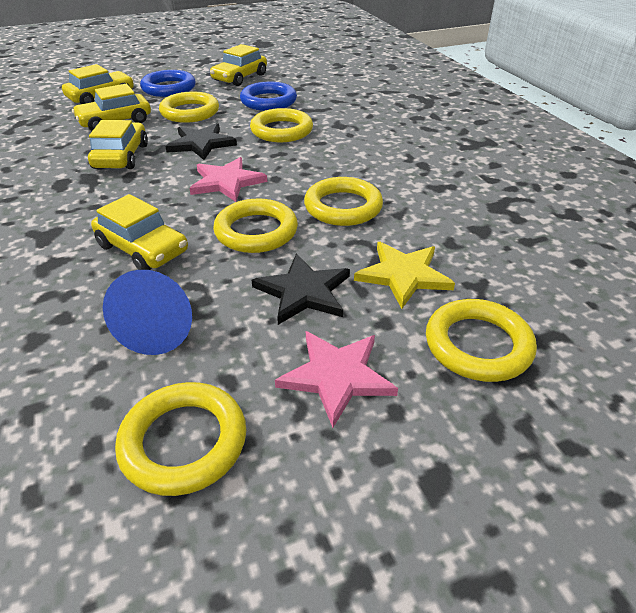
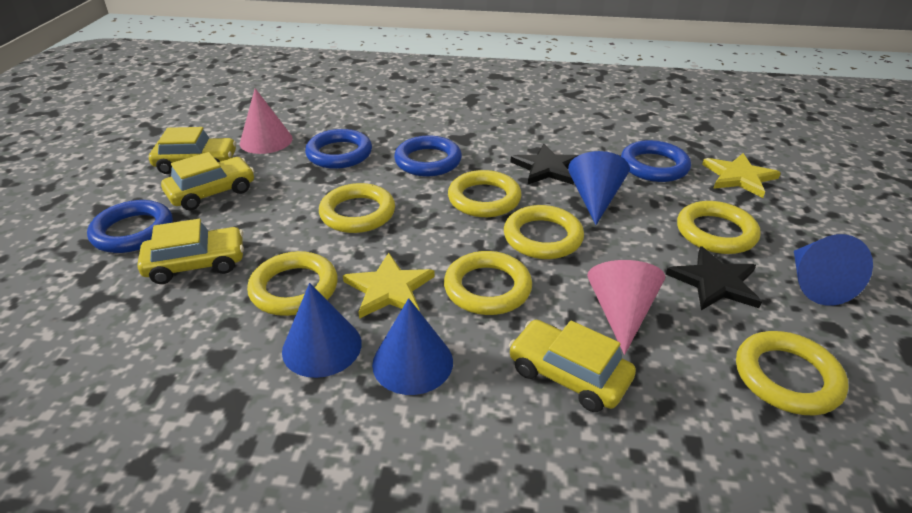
blue cone: 1 -> 4
blue ring: 2 -> 4
pink cone: 0 -> 2
pink star: 2 -> 0
yellow car: 5 -> 4
yellow ring: 6 -> 7
yellow star: 1 -> 2

